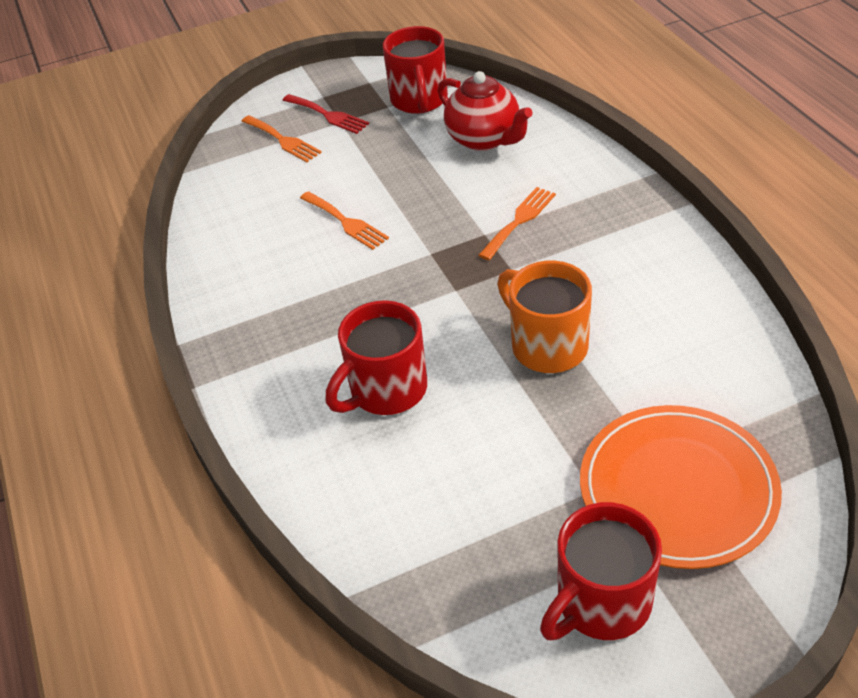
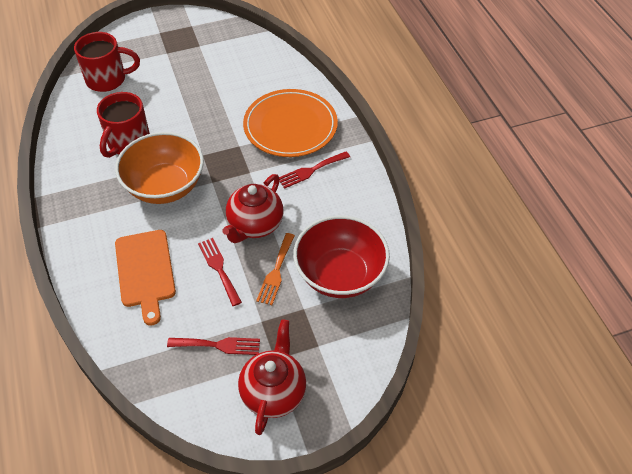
orange bowl: 0 -> 1
orange cutting board: 0 -> 1
orange fork: 3 -> 1
orange mug: 1 -> 0
red bowl: 0 -> 1
red fork: 1 -> 3
red mug: 3 -> 2
red teapot: 1 -> 2

